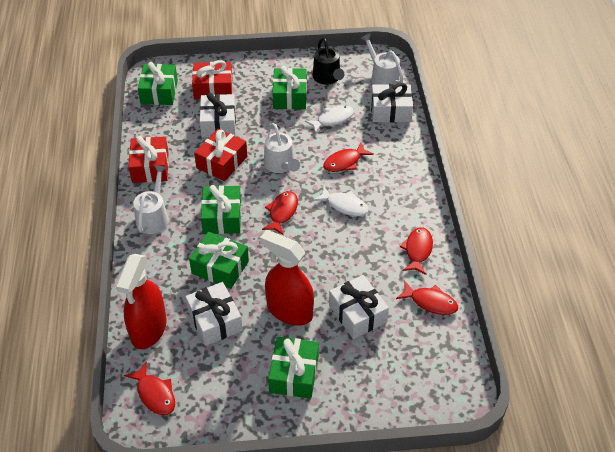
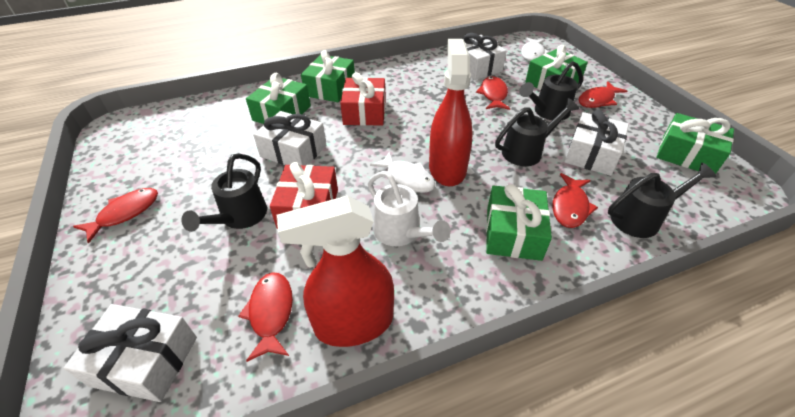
black watering can: 1 -> 4
red gift: 3 -> 2
white watering can: 3 -> 1

